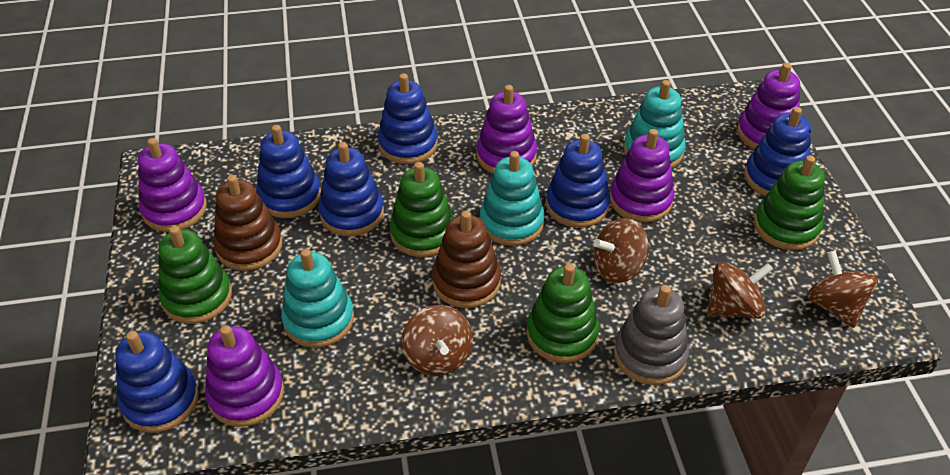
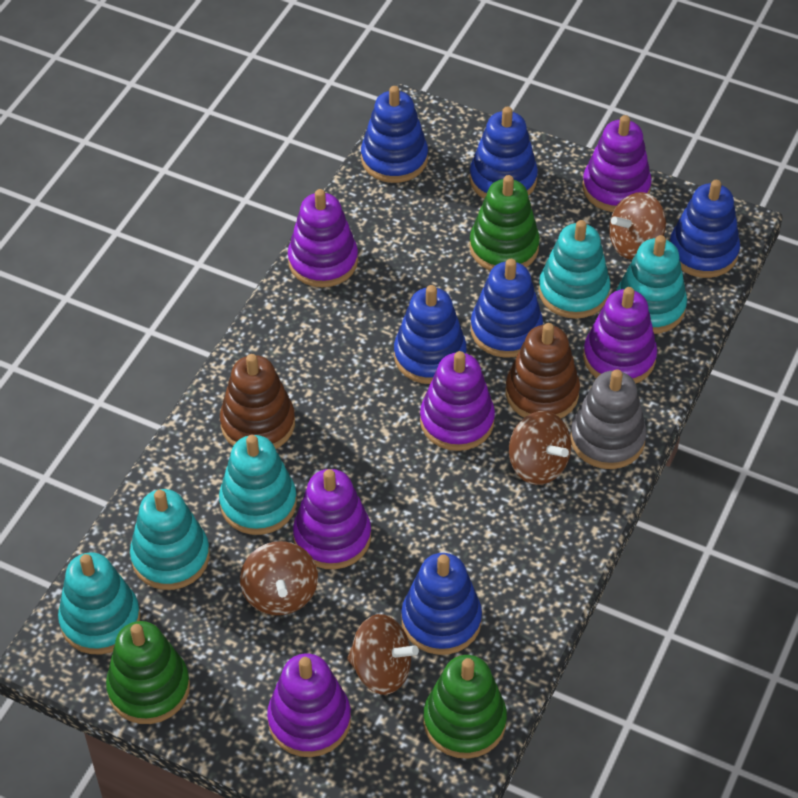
green stacking toy: 4 -> 3
purple stacking toy: 5 -> 6
turquoise stacking toy: 3 -> 5

